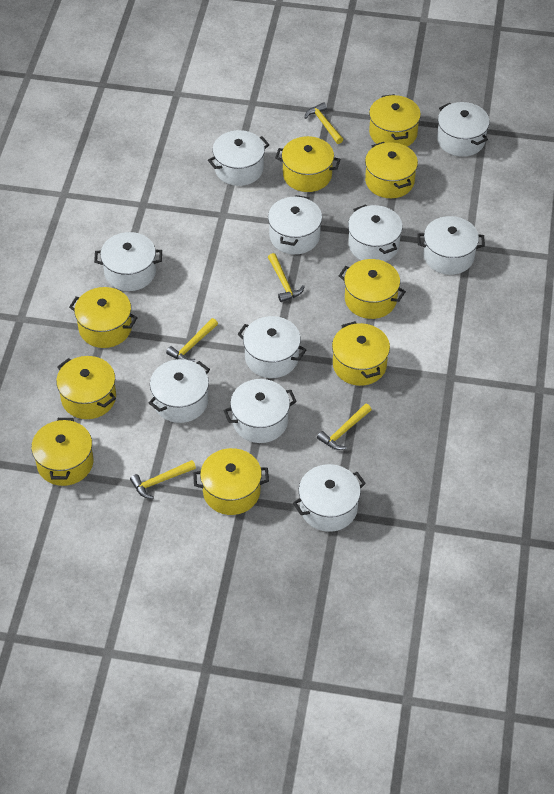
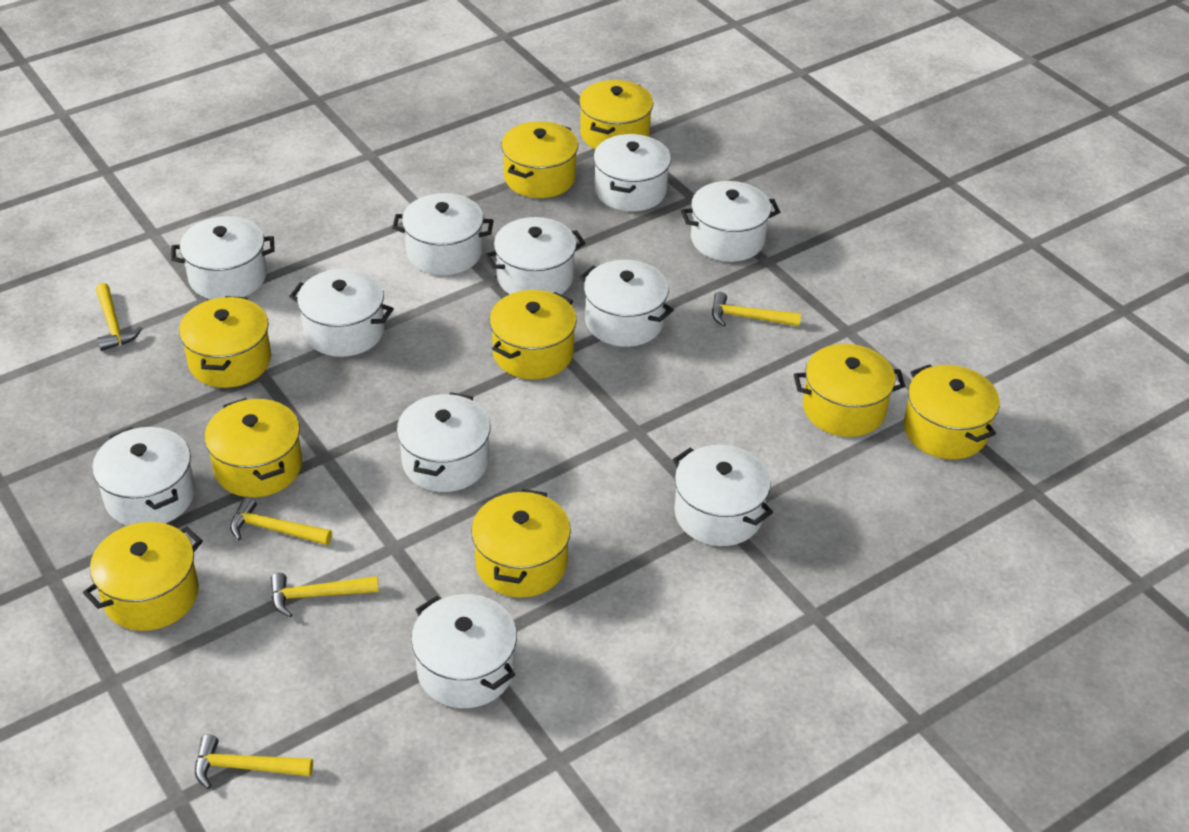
white pot: 10 -> 11

